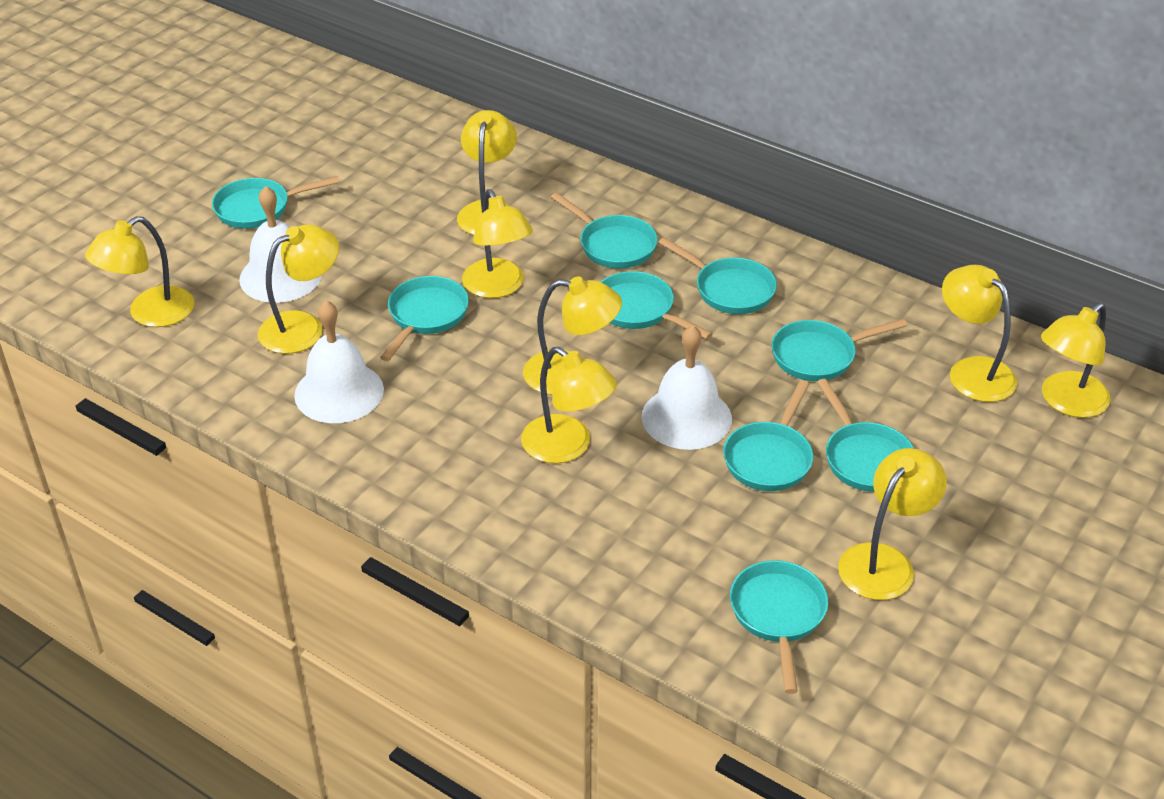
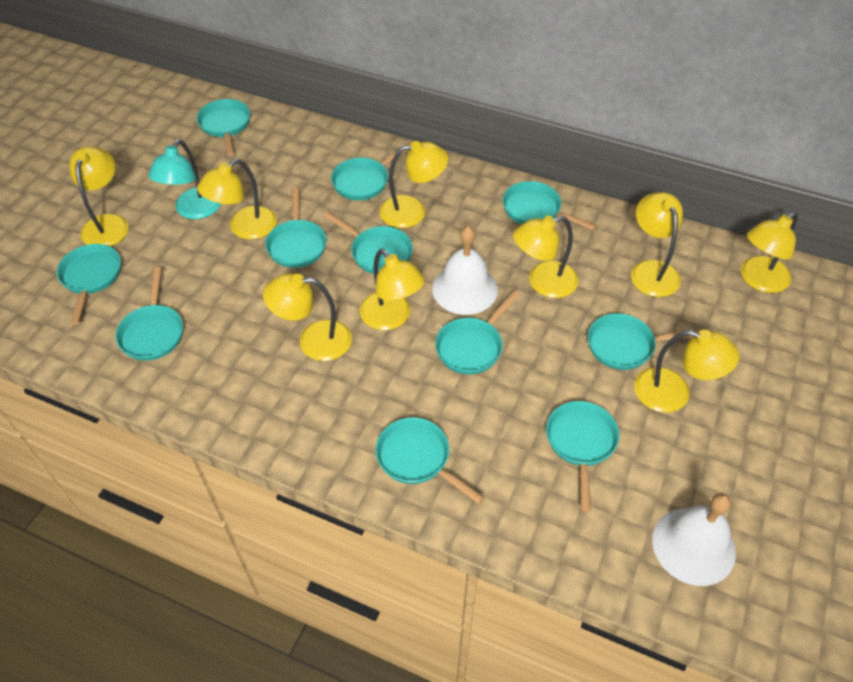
turquoise lamp: 0 -> 1
turquoise pan: 9 -> 11
white bell: 3 -> 2

